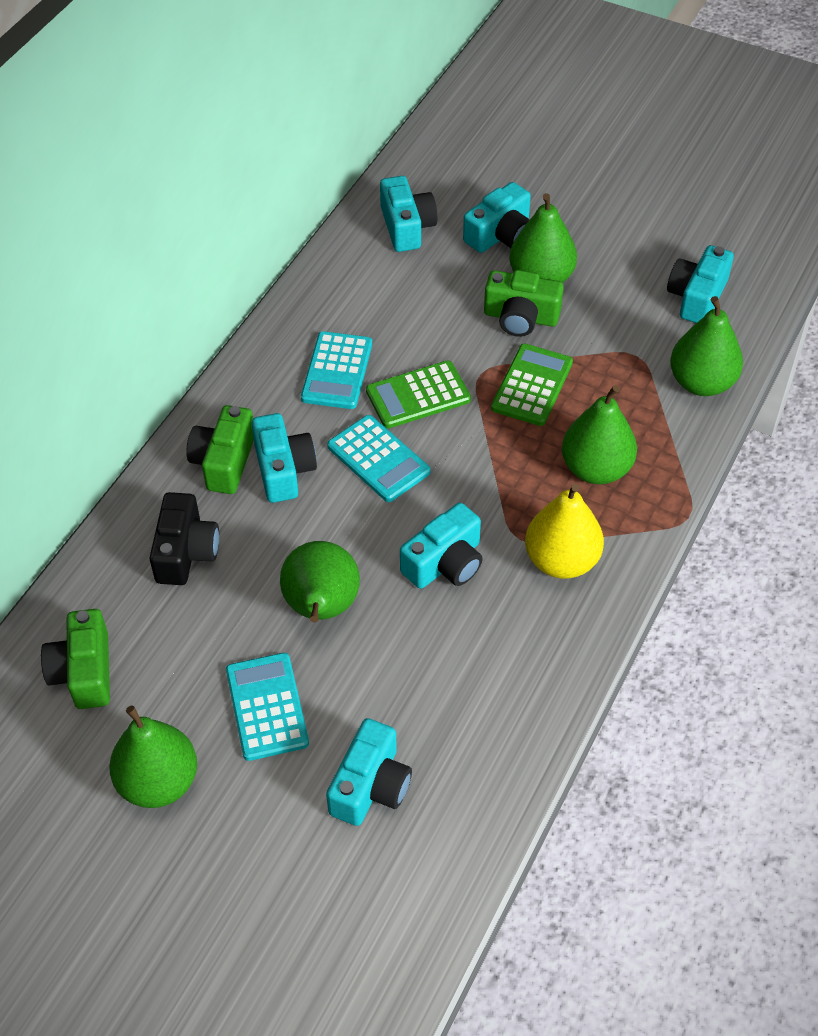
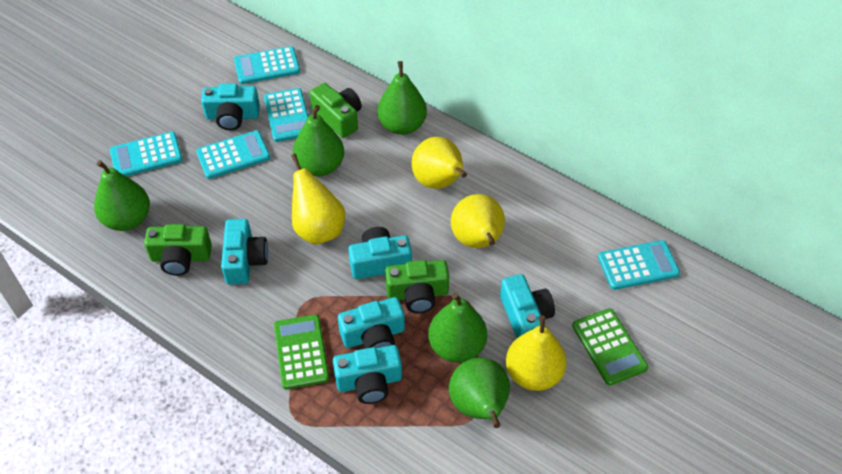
black camera: 1 -> 0
turquoise calculator: 3 -> 5
yellow pear: 1 -> 4

